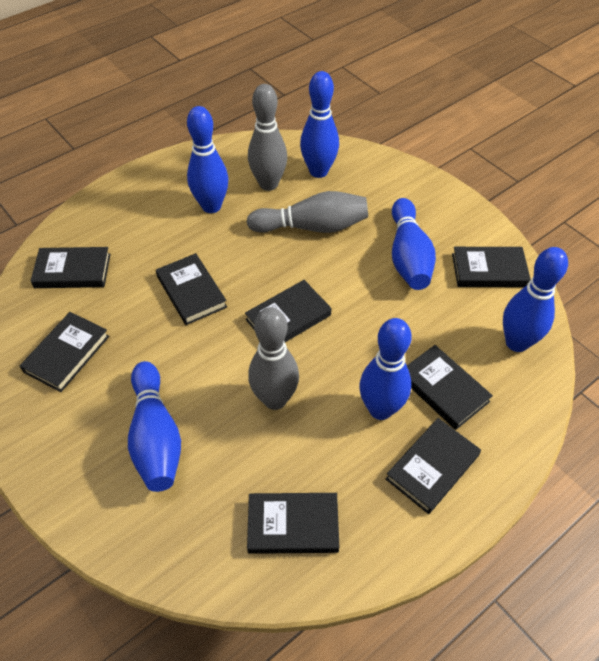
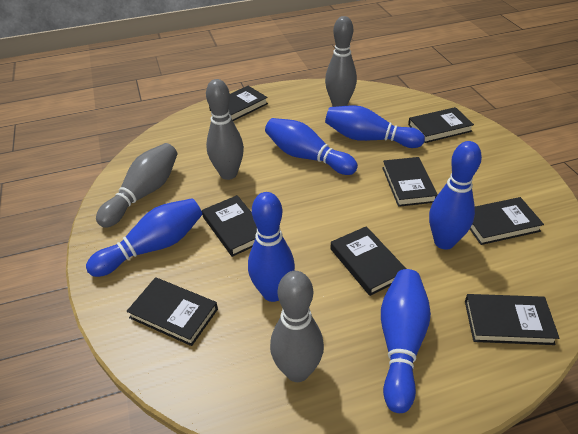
grey bowling pin: 3 -> 4

